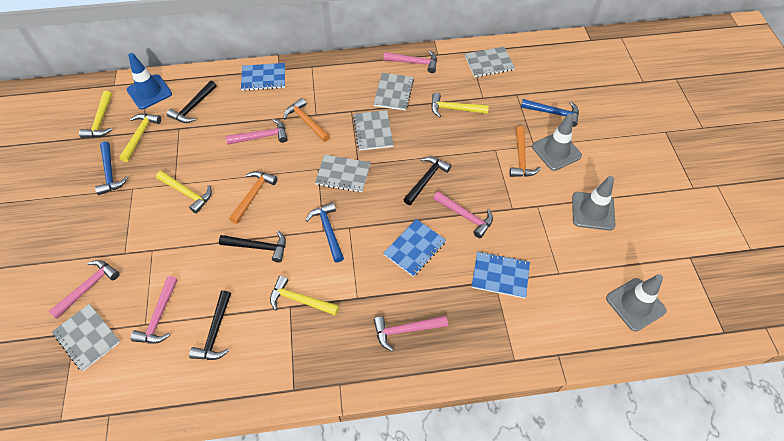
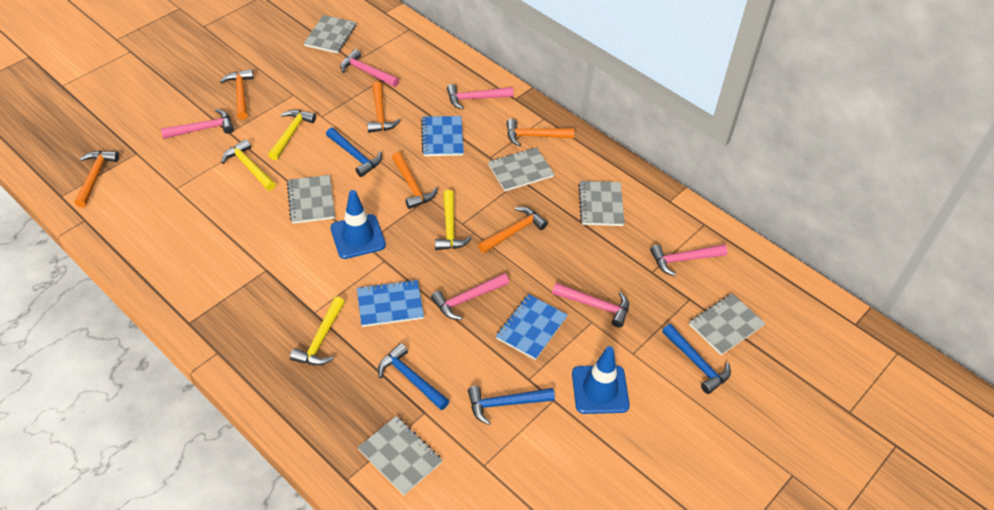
black hammer: 4 -> 0
blue hammer: 3 -> 4
blue traffic cone: 1 -> 2
grey notebook: 5 -> 6
grey traffic cone: 3 -> 0
orange hammer: 3 -> 6
yellow hammer: 5 -> 4

